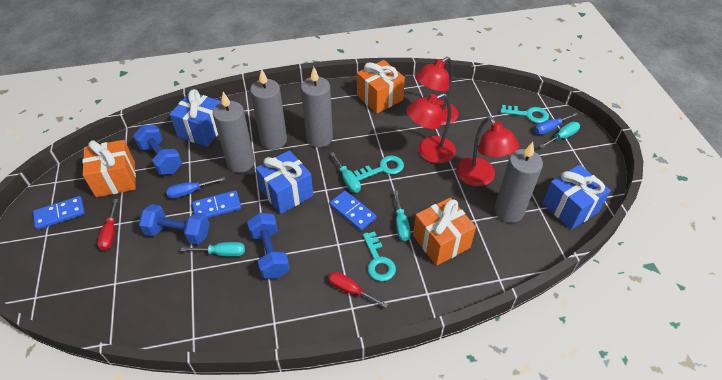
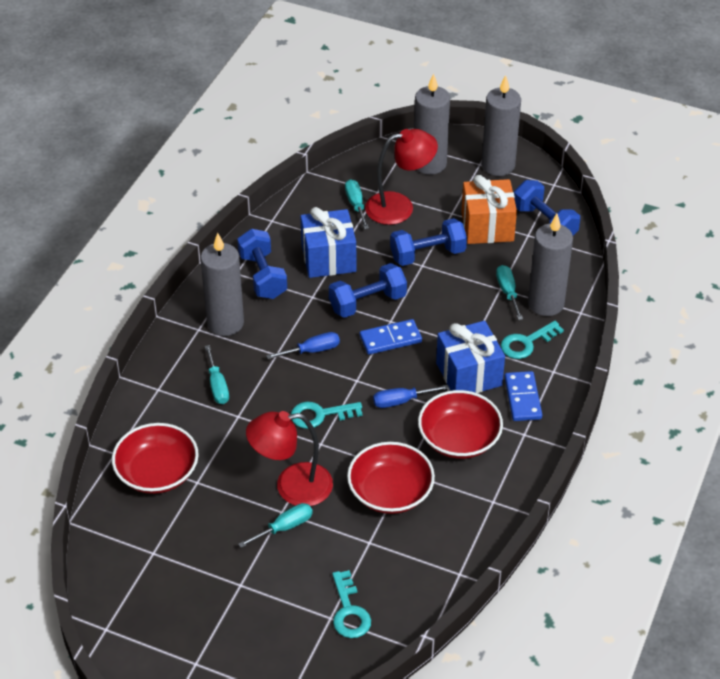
blue domino: 3 -> 2
blue dumbbell: 3 -> 4
blue gift: 3 -> 2
orange gift: 3 -> 1
red bowl: 0 -> 3
red lamp: 3 -> 2
red screwdriver: 2 -> 0

